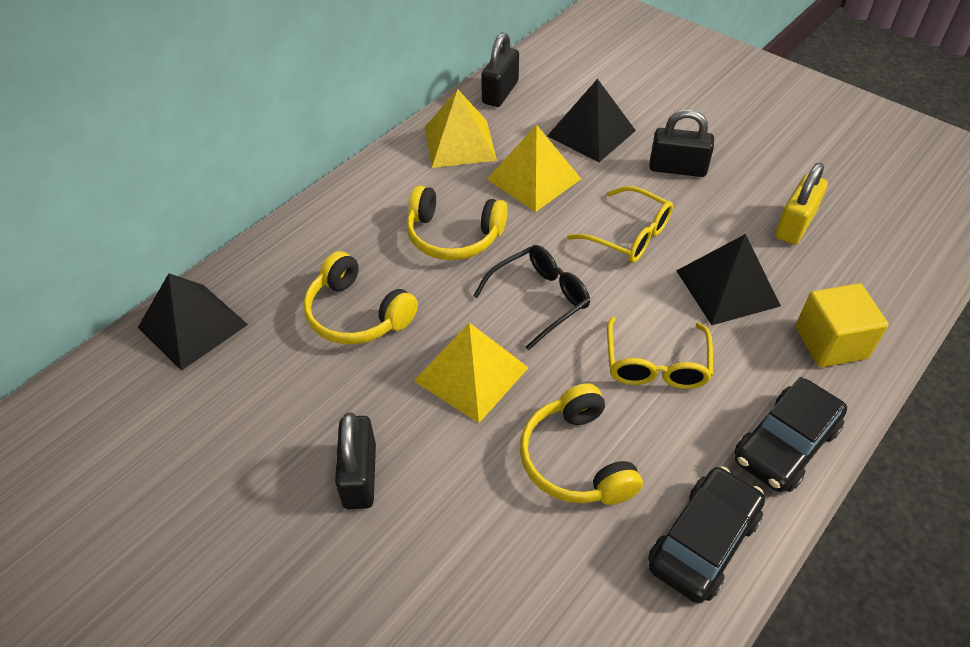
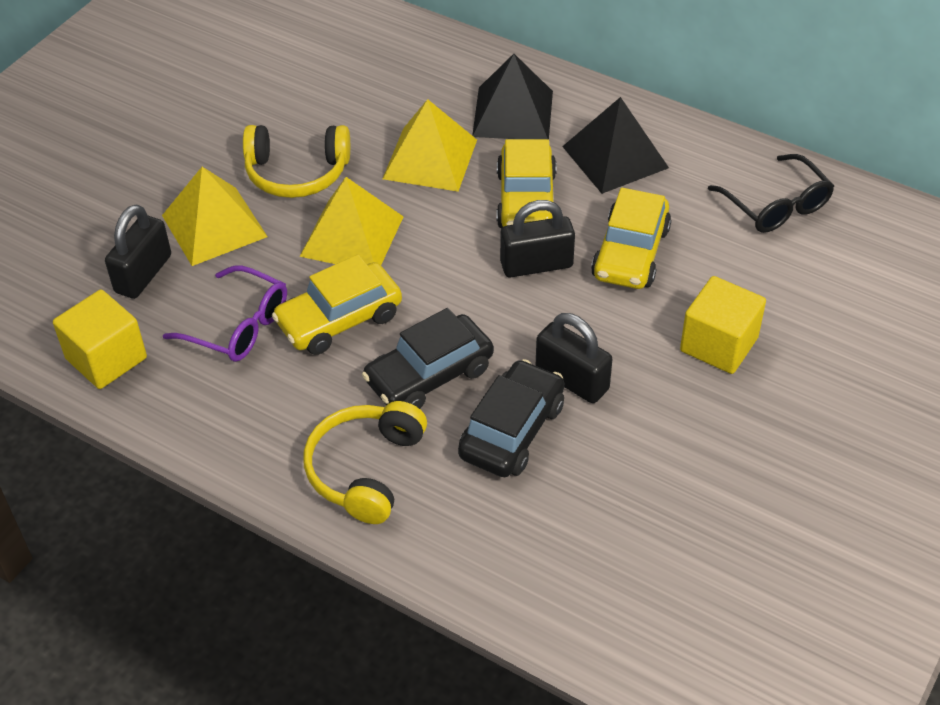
black pyramid: 3 -> 2
purple glasses: 0 -> 1
yellow car: 0 -> 3
yellow cube: 1 -> 2
yellow glasses: 2 -> 0
yellow headphones: 3 -> 2
yellow padlock: 1 -> 0

